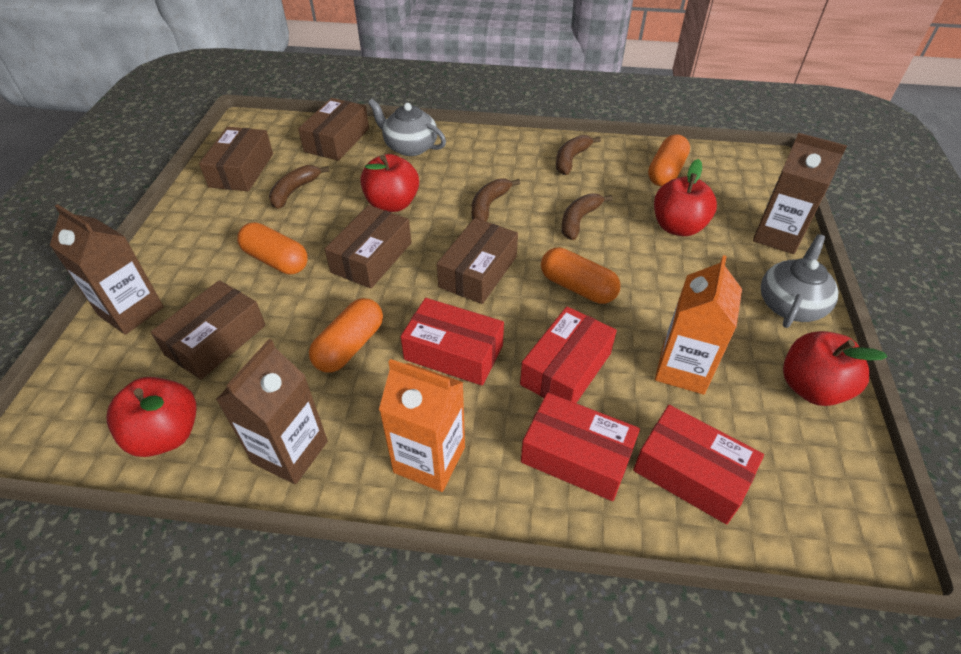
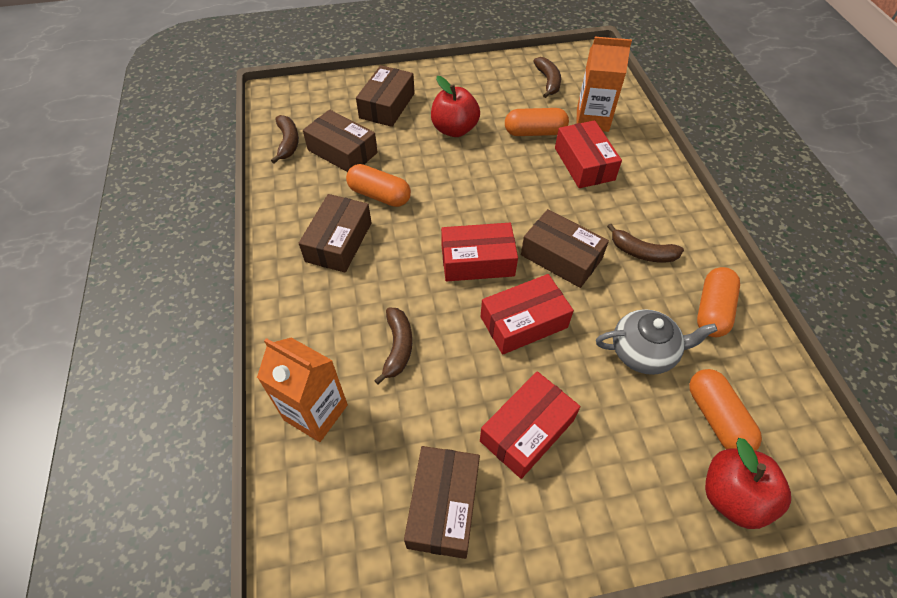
brown carton: 3 -> 0
grey teapot: 2 -> 1
red apple: 4 -> 2

